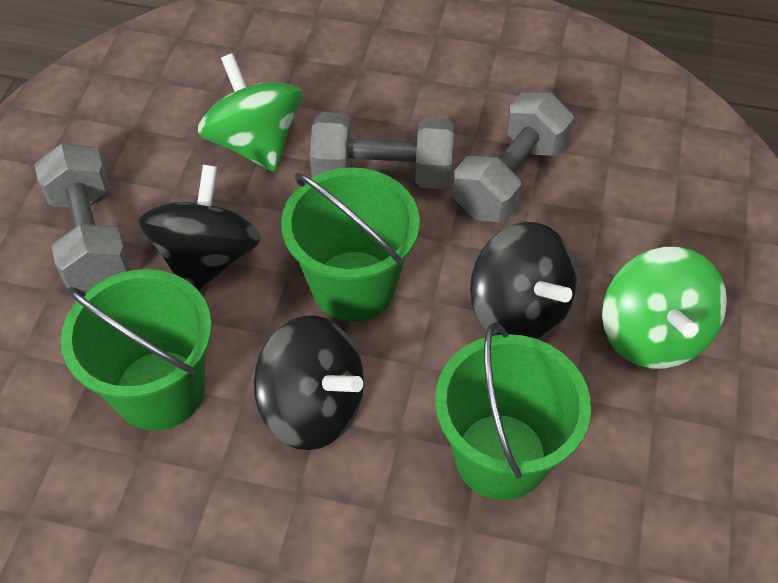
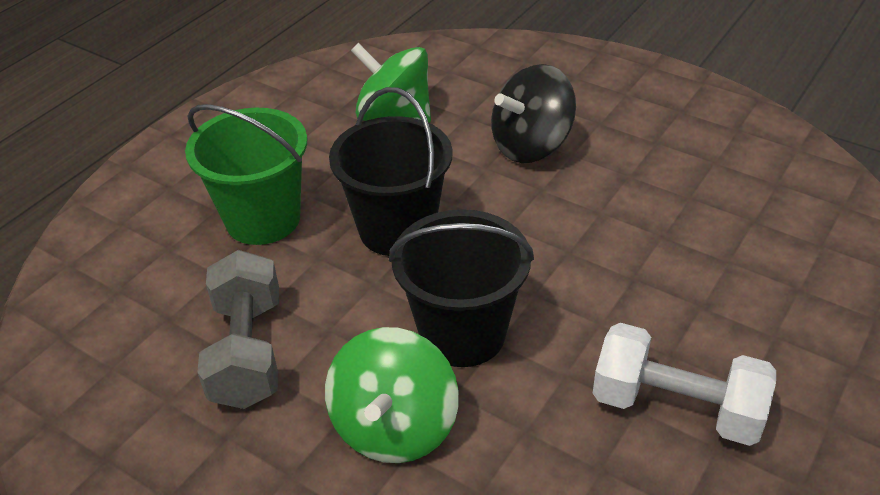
black bucket: 0 -> 2
black spinning top: 3 -> 1
green bucket: 3 -> 1
grey dumbbell: 3 -> 1
white dumbbell: 0 -> 1

